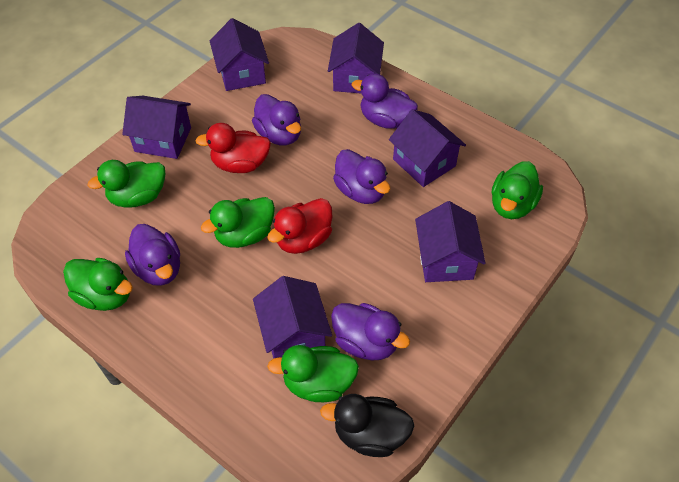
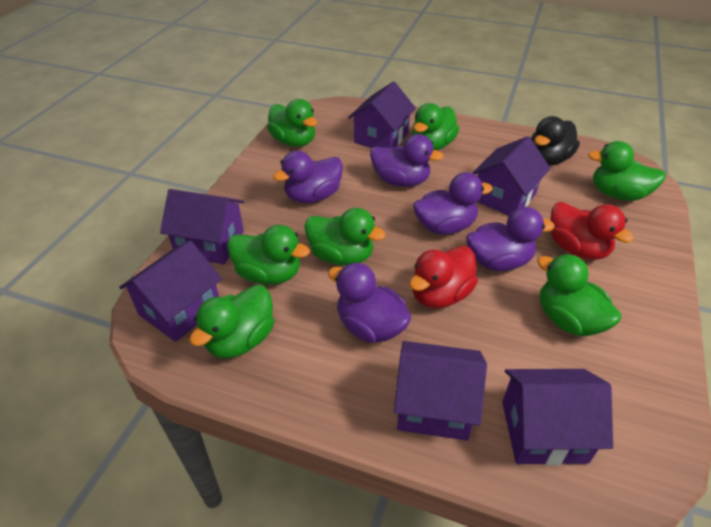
green duck: 5 -> 7

